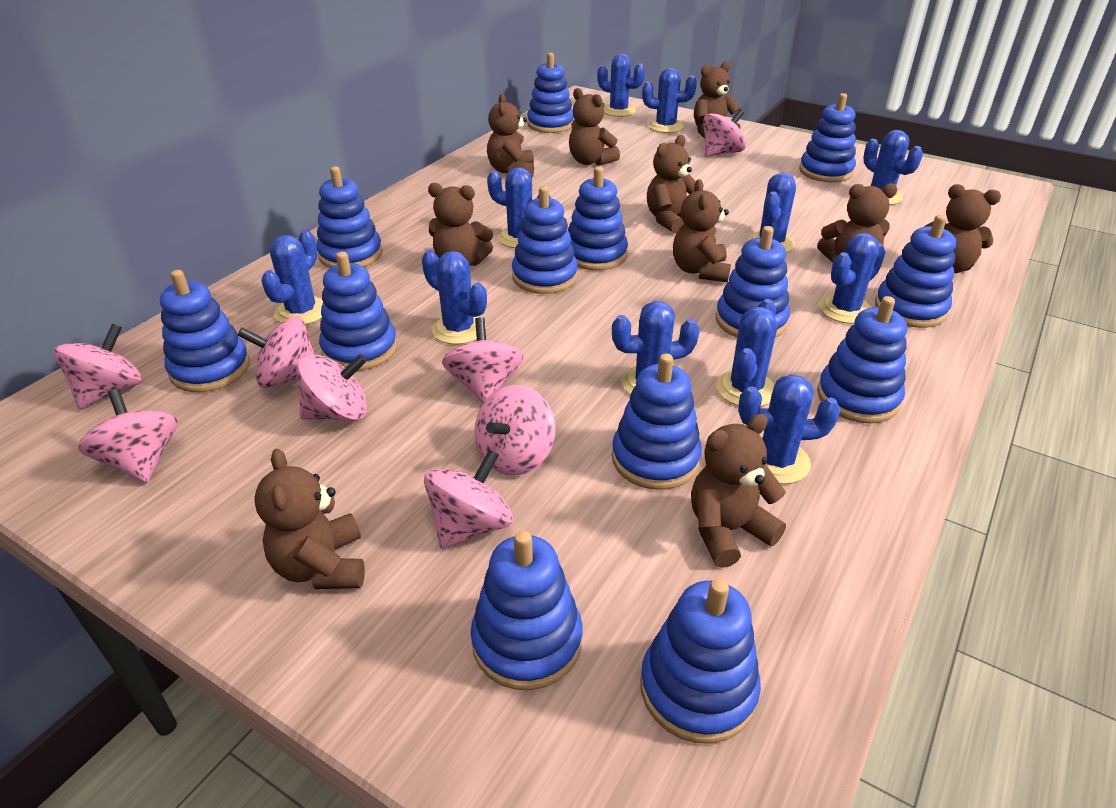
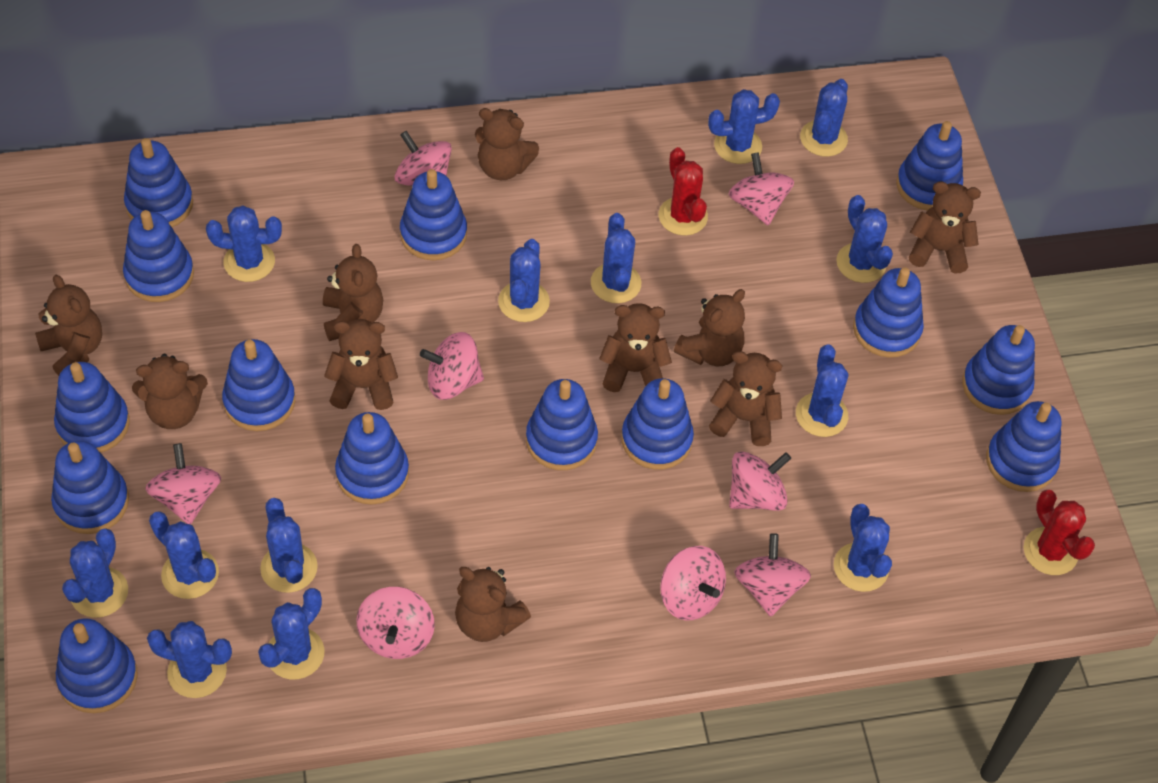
blue cactus: 11 -> 13
blue stacking toy: 13 -> 14
red cactus: 0 -> 2

